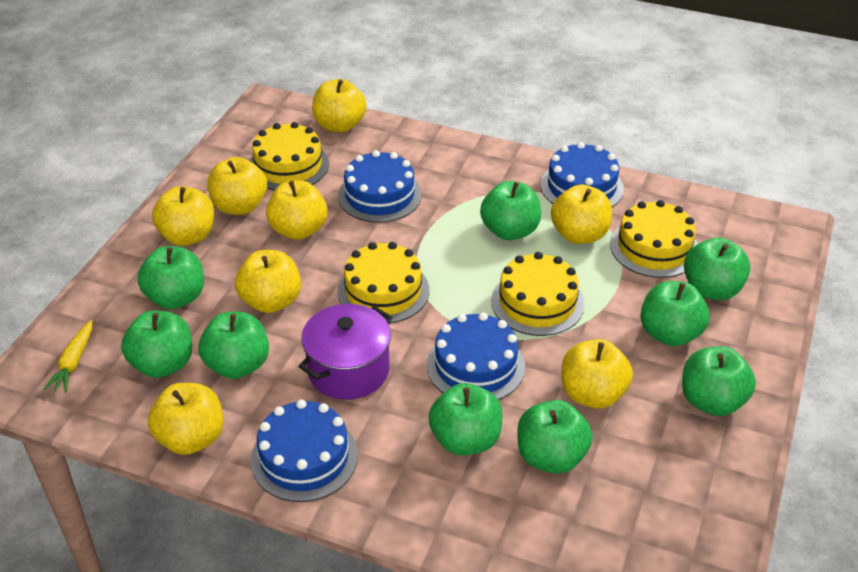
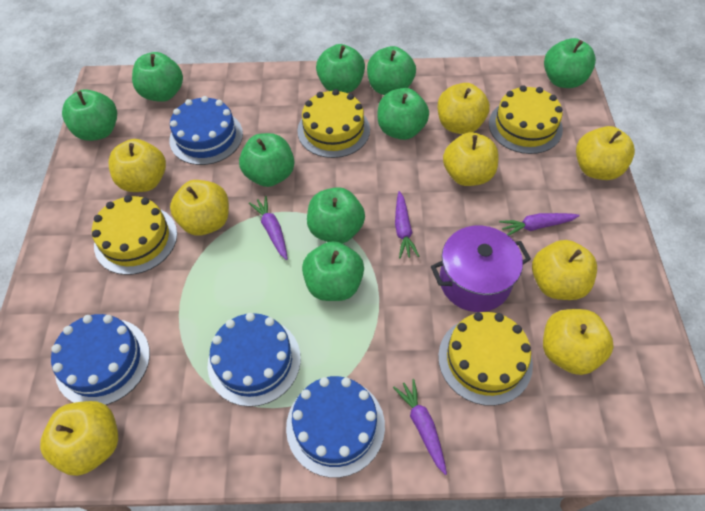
purple carrot: 0 -> 4
yellow carrot: 1 -> 0

